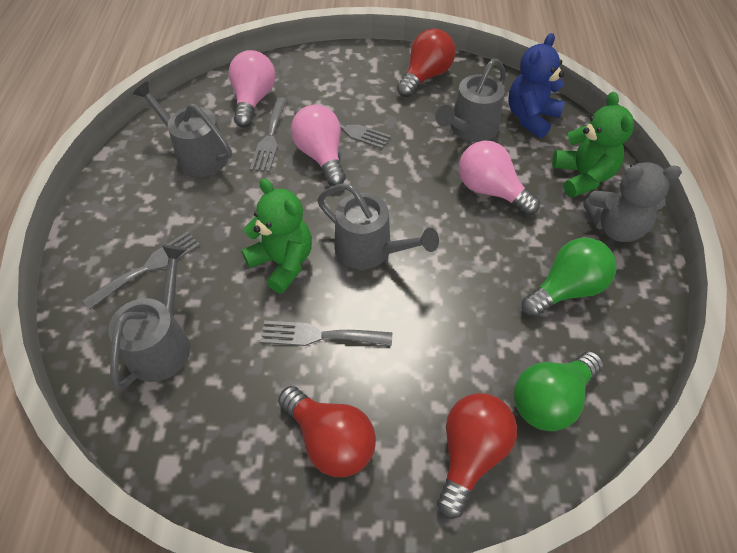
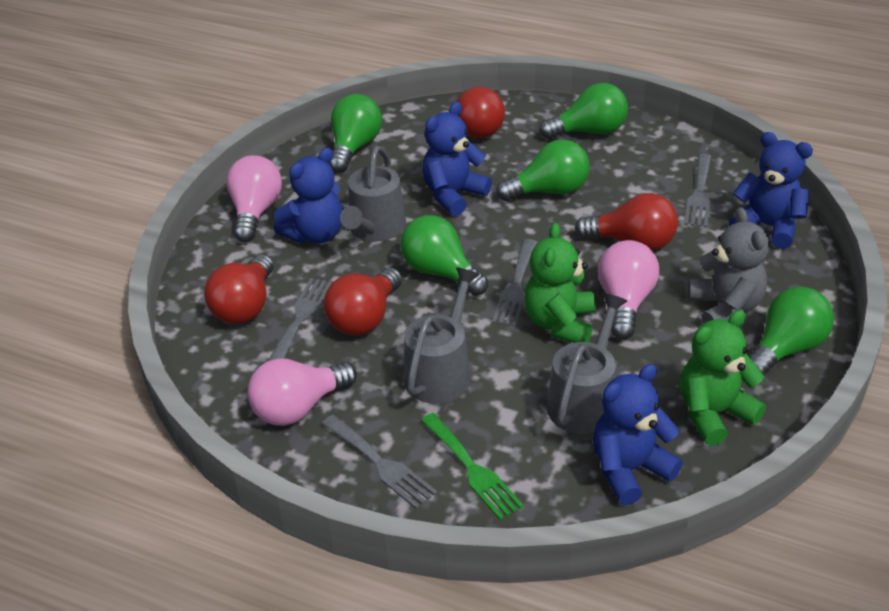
blue teddy bear: 1 -> 4
green fork: 0 -> 1
green light bulb: 2 -> 5
grey watering can: 4 -> 3
red light bulb: 3 -> 4

